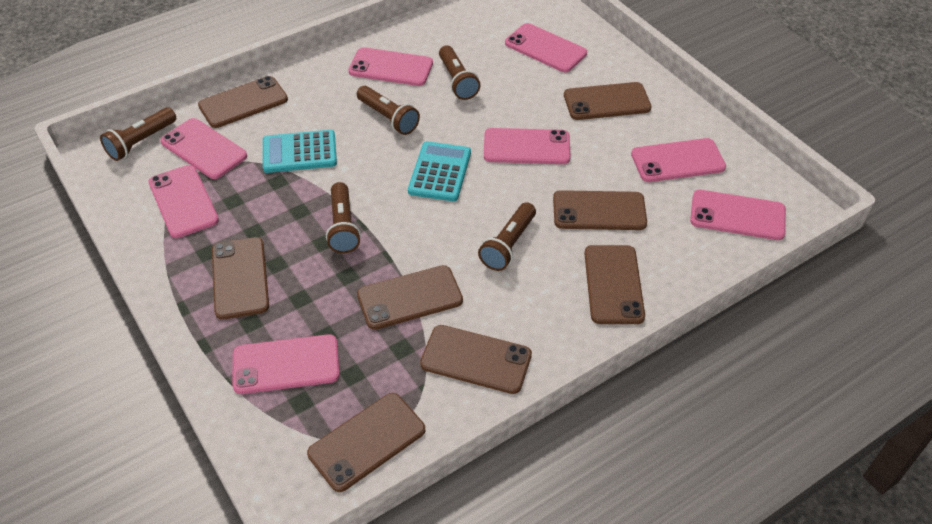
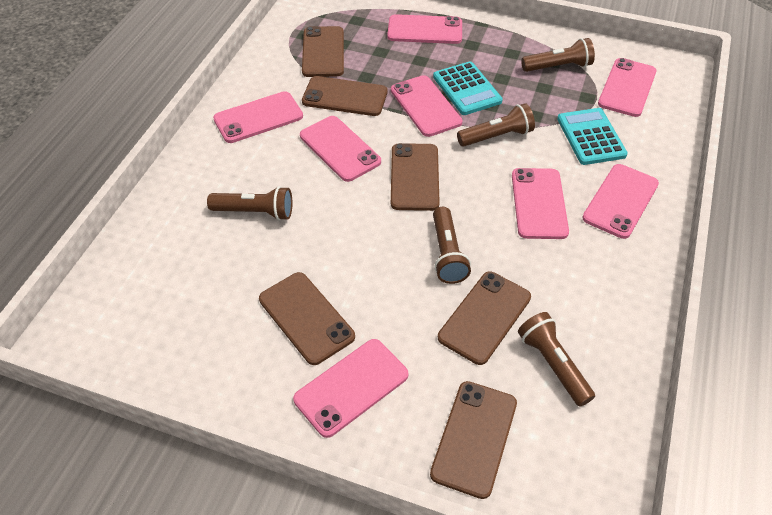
brown phone: 8 -> 6

